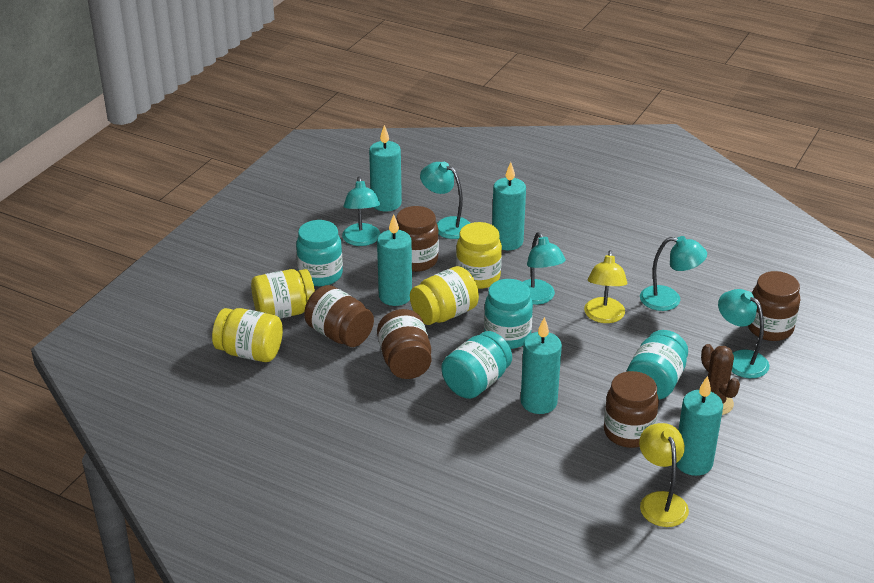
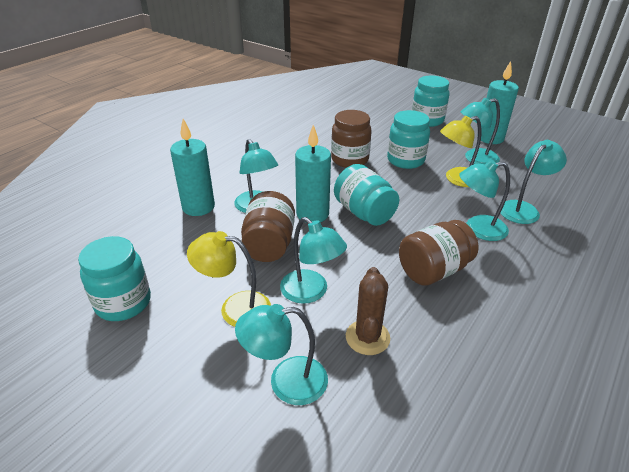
brown jar: 5 -> 3
turquoise candle: 5 -> 3
turquoise lamp: 5 -> 6
yellow jar: 4 -> 0

